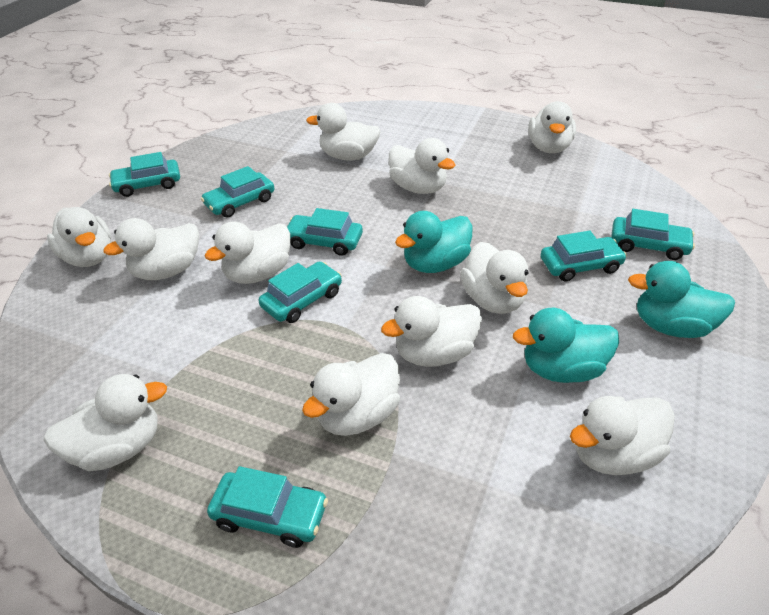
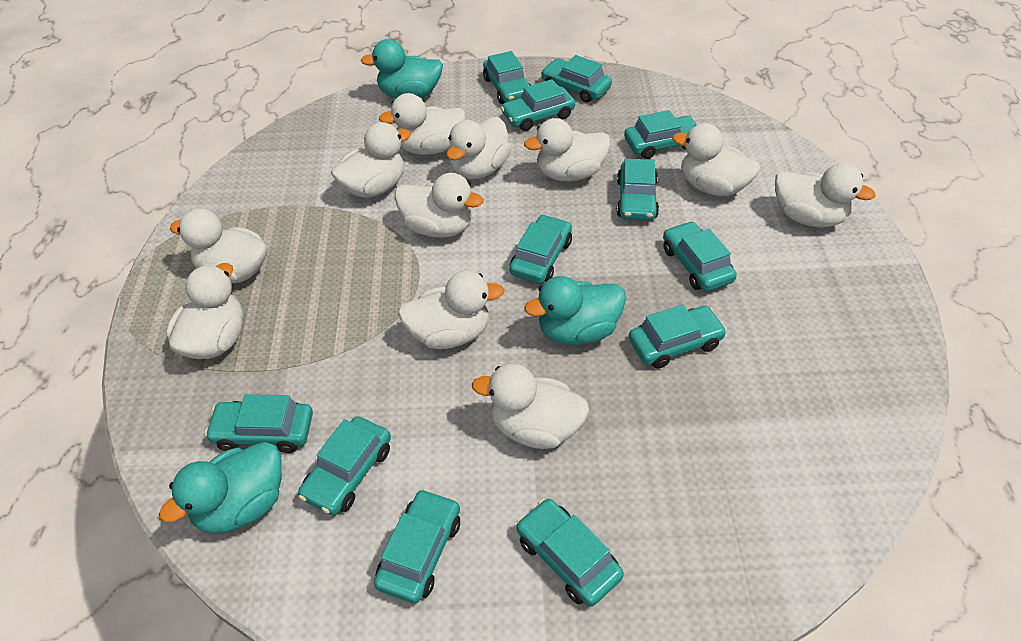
turquoise car: 7 -> 12

